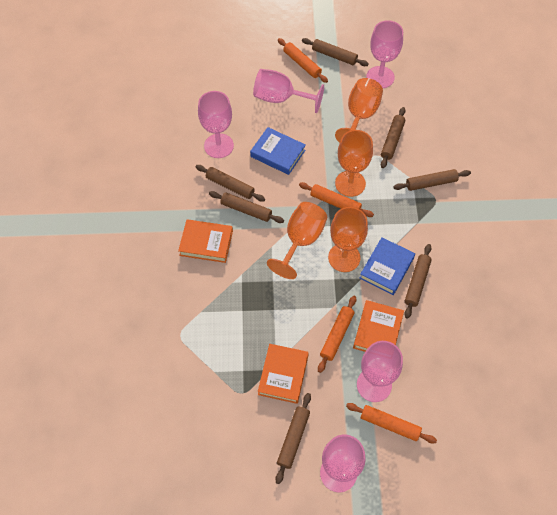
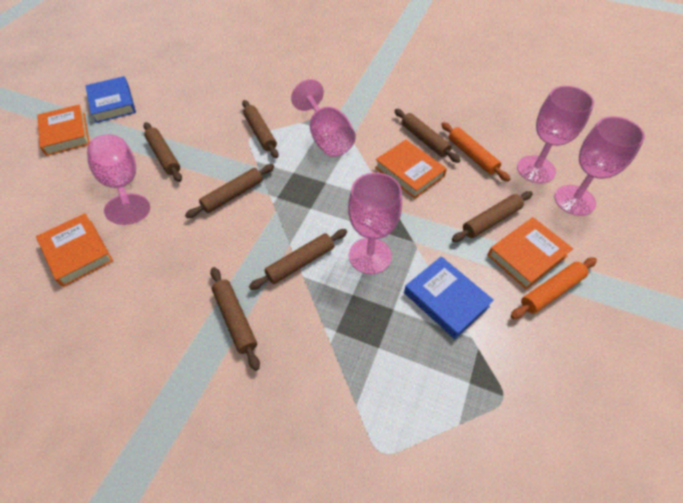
orange book: 3 -> 4
orange goblet: 4 -> 0
orange rolling pin: 4 -> 2

